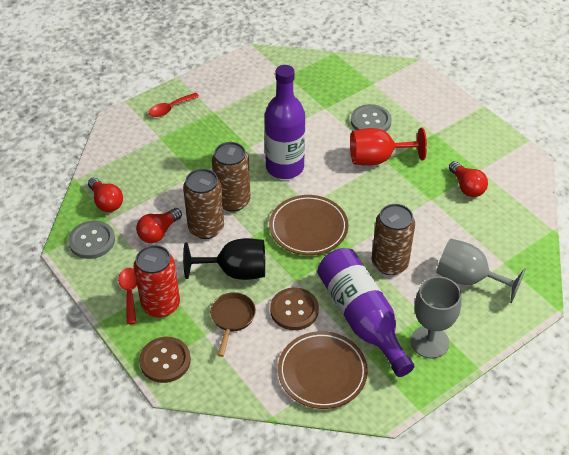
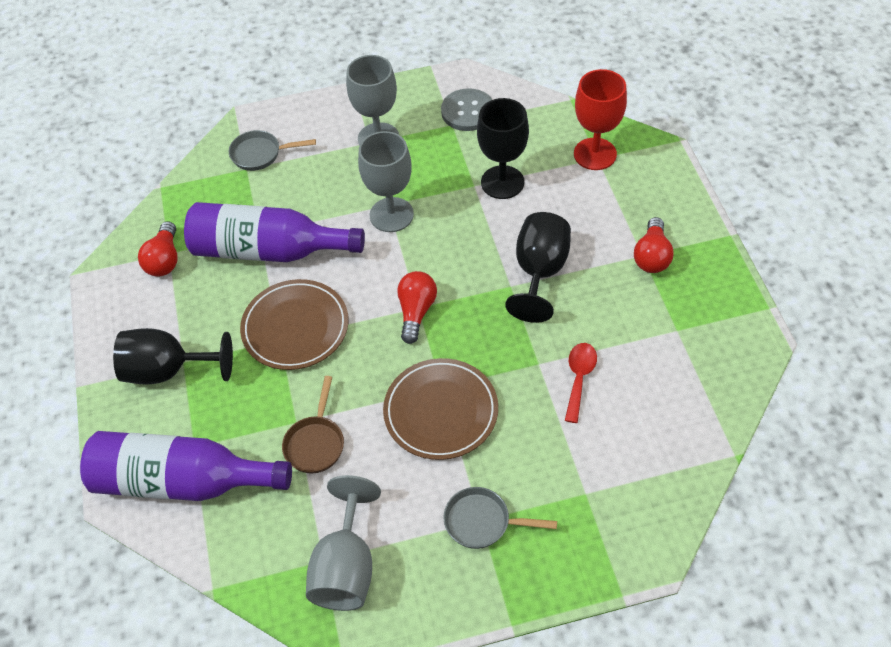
black goblet: 1 -> 3
brown button: 2 -> 0
brown can: 3 -> 0
grey button: 2 -> 1
grey goblet: 2 -> 3
grey pan: 0 -> 2
red can: 1 -> 0
red spoon: 2 -> 1

